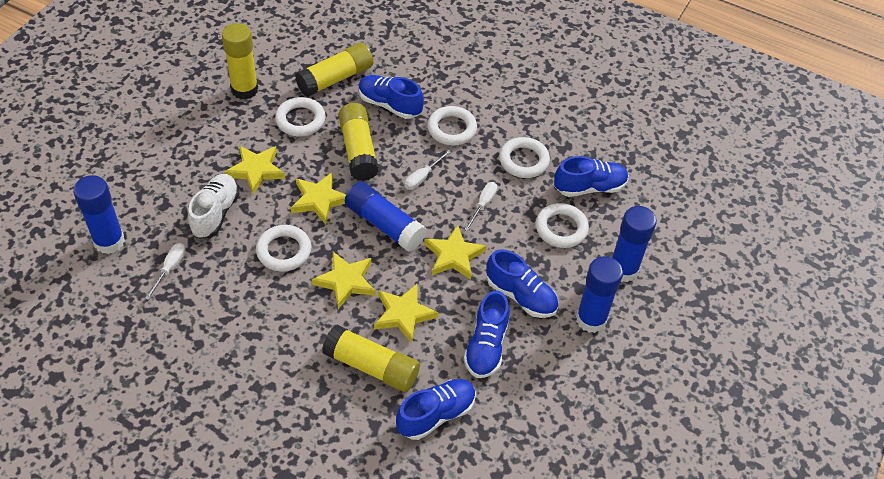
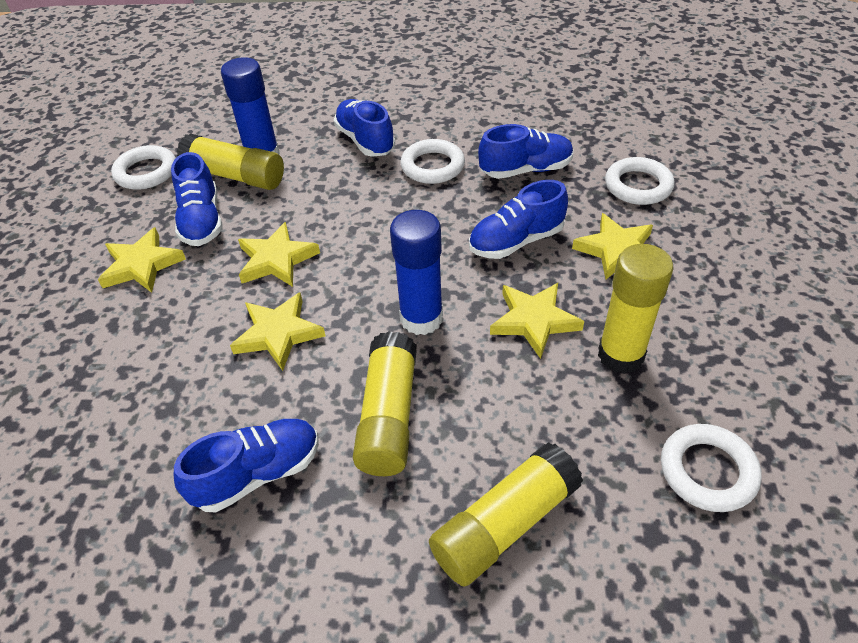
blue glue stick: 4 -> 2
white ring: 5 -> 4
white screwdriver: 3 -> 0
white shoe: 1 -> 0

